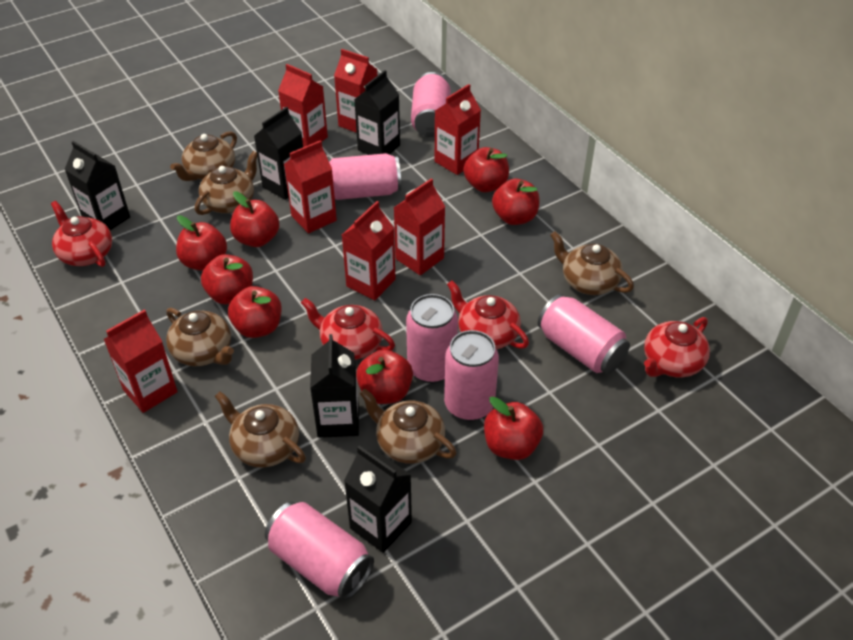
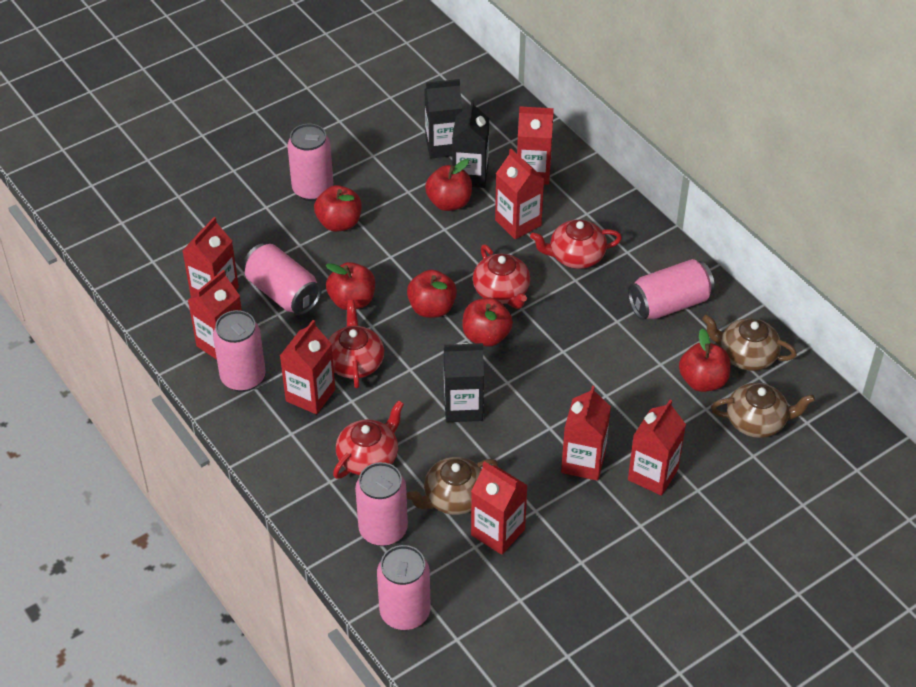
black carton: 5 -> 3
brown teapot: 6 -> 3
red apple: 8 -> 6
red carton: 7 -> 8

